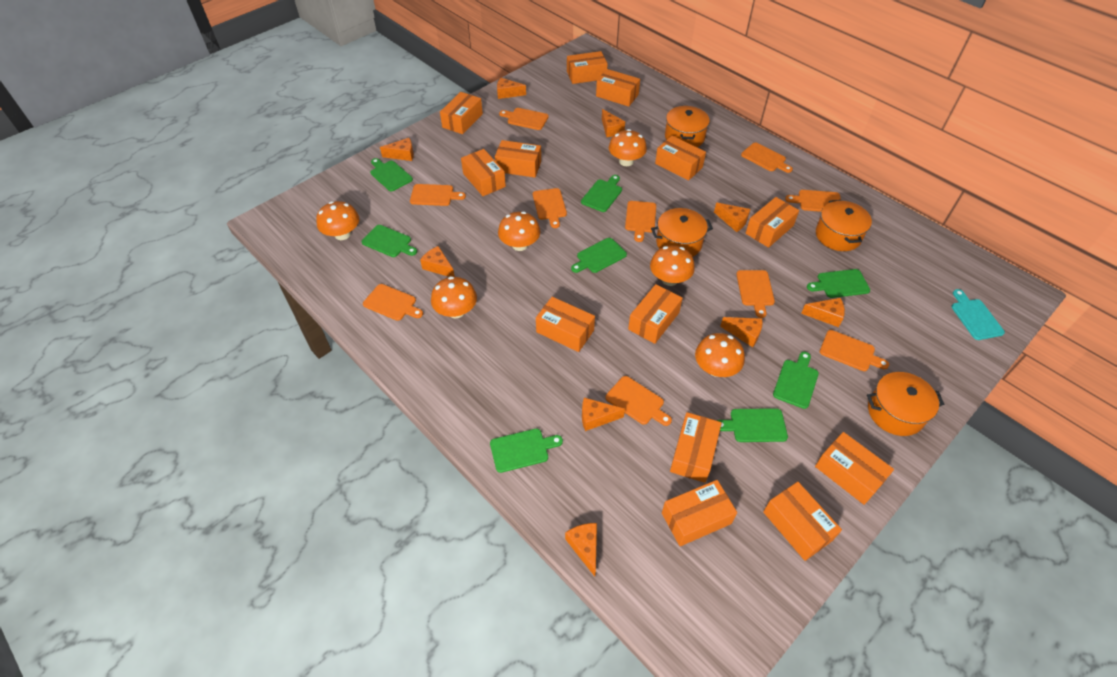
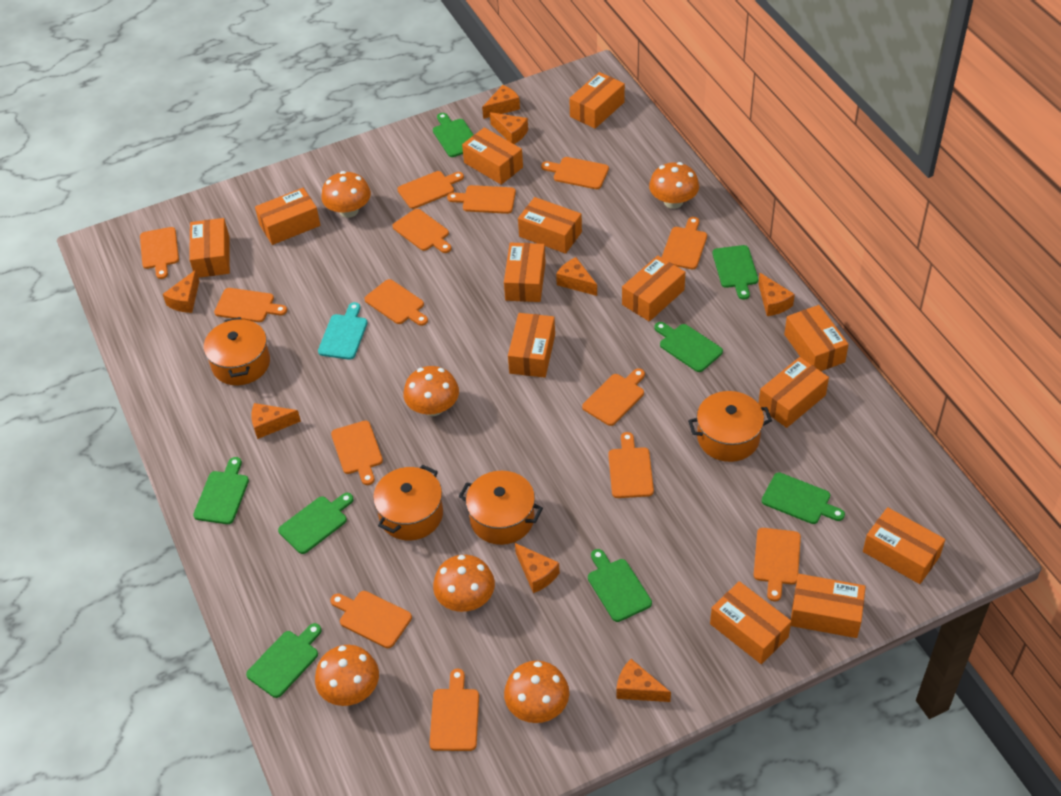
orange cheese: 9 -> 8
orange cutting board: 10 -> 14

